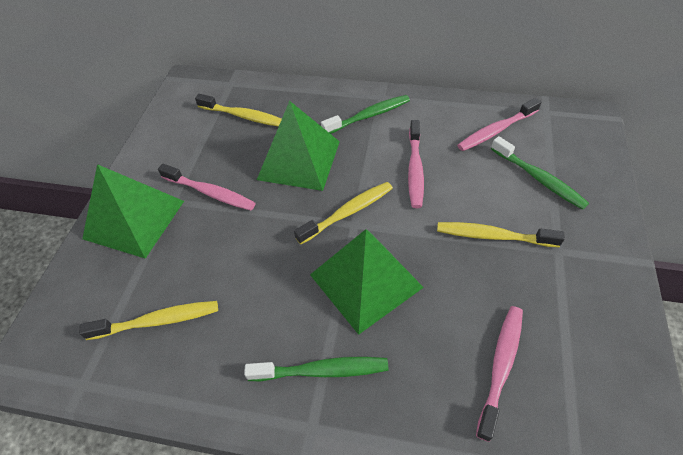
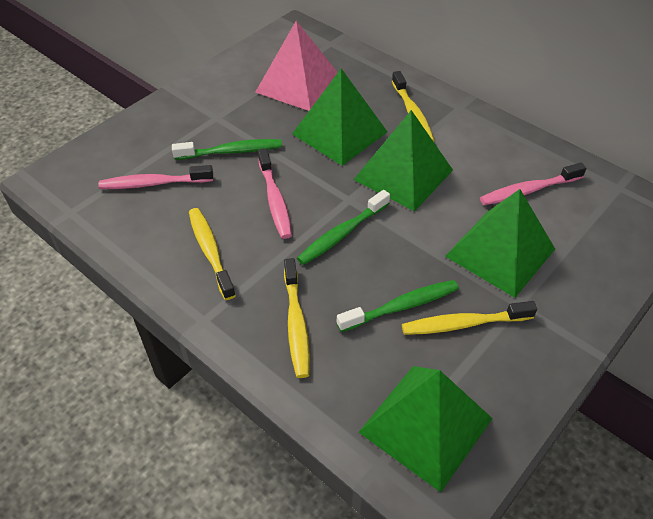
green pyramid: 3 -> 4
pink pyramid: 0 -> 1
pink toothbrush: 4 -> 3

